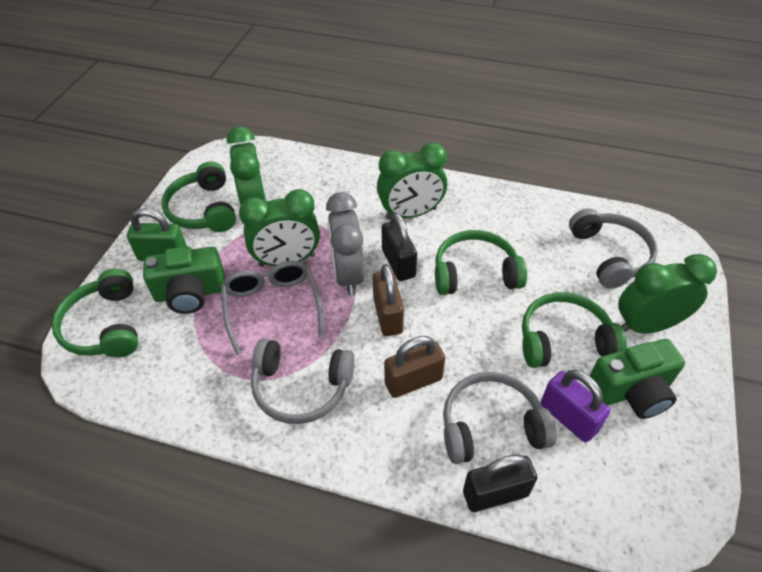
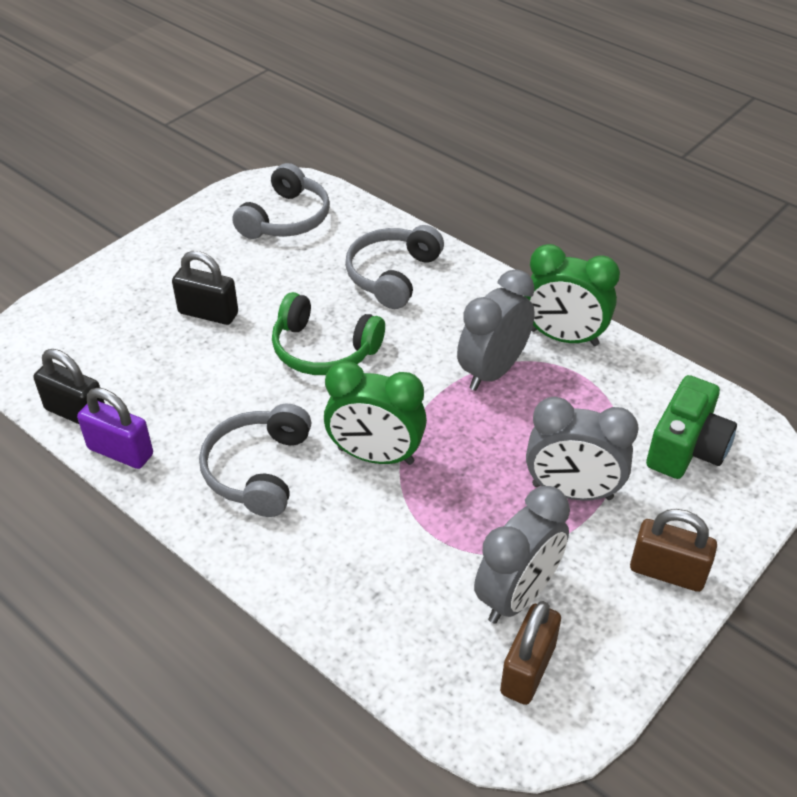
green camera: 2 -> 1
green clock: 4 -> 2
green headphones: 4 -> 1
green padlock: 1 -> 0
grey clock: 1 -> 3
grey glasses: 1 -> 0

